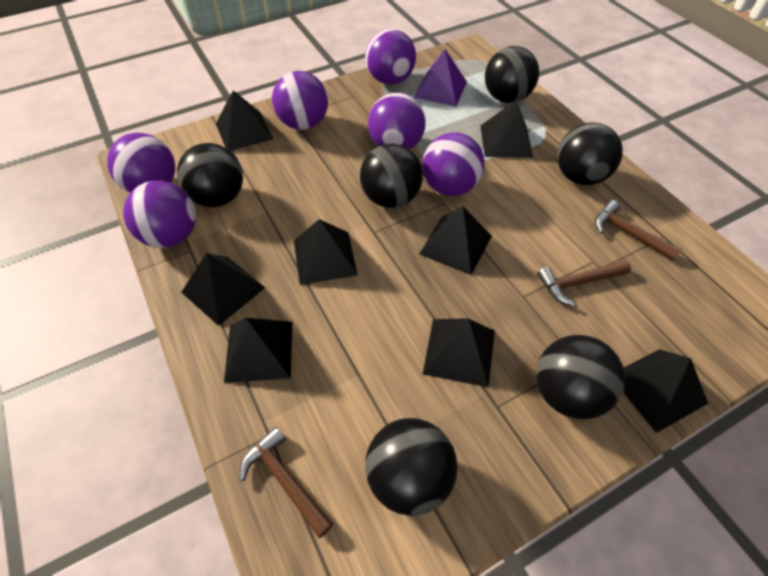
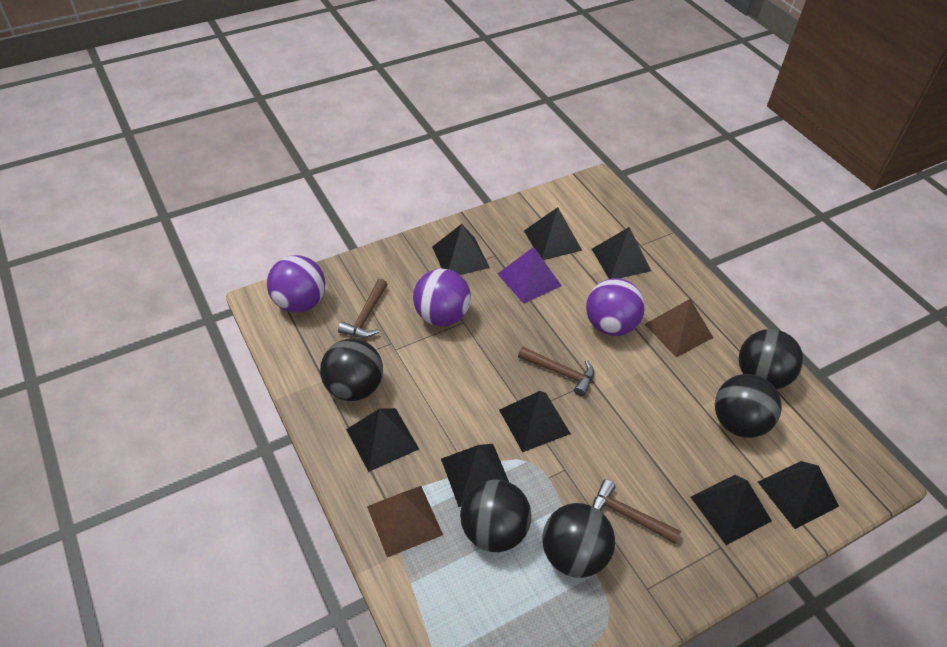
black ball: 6 -> 5
brown pyramid: 0 -> 2
purple ball: 6 -> 3

